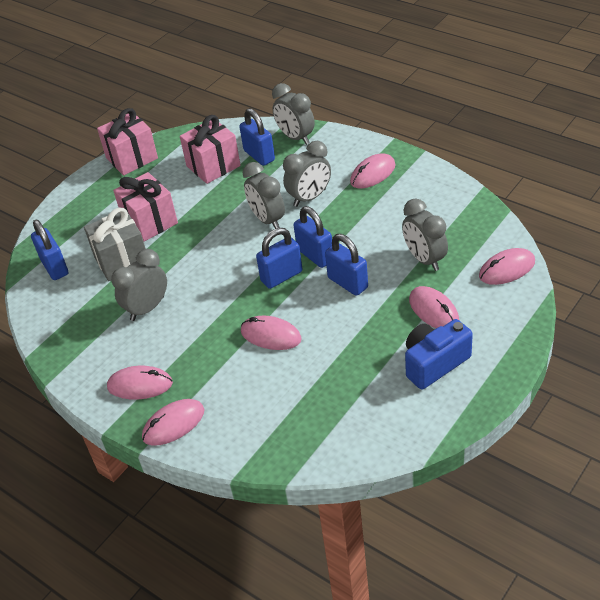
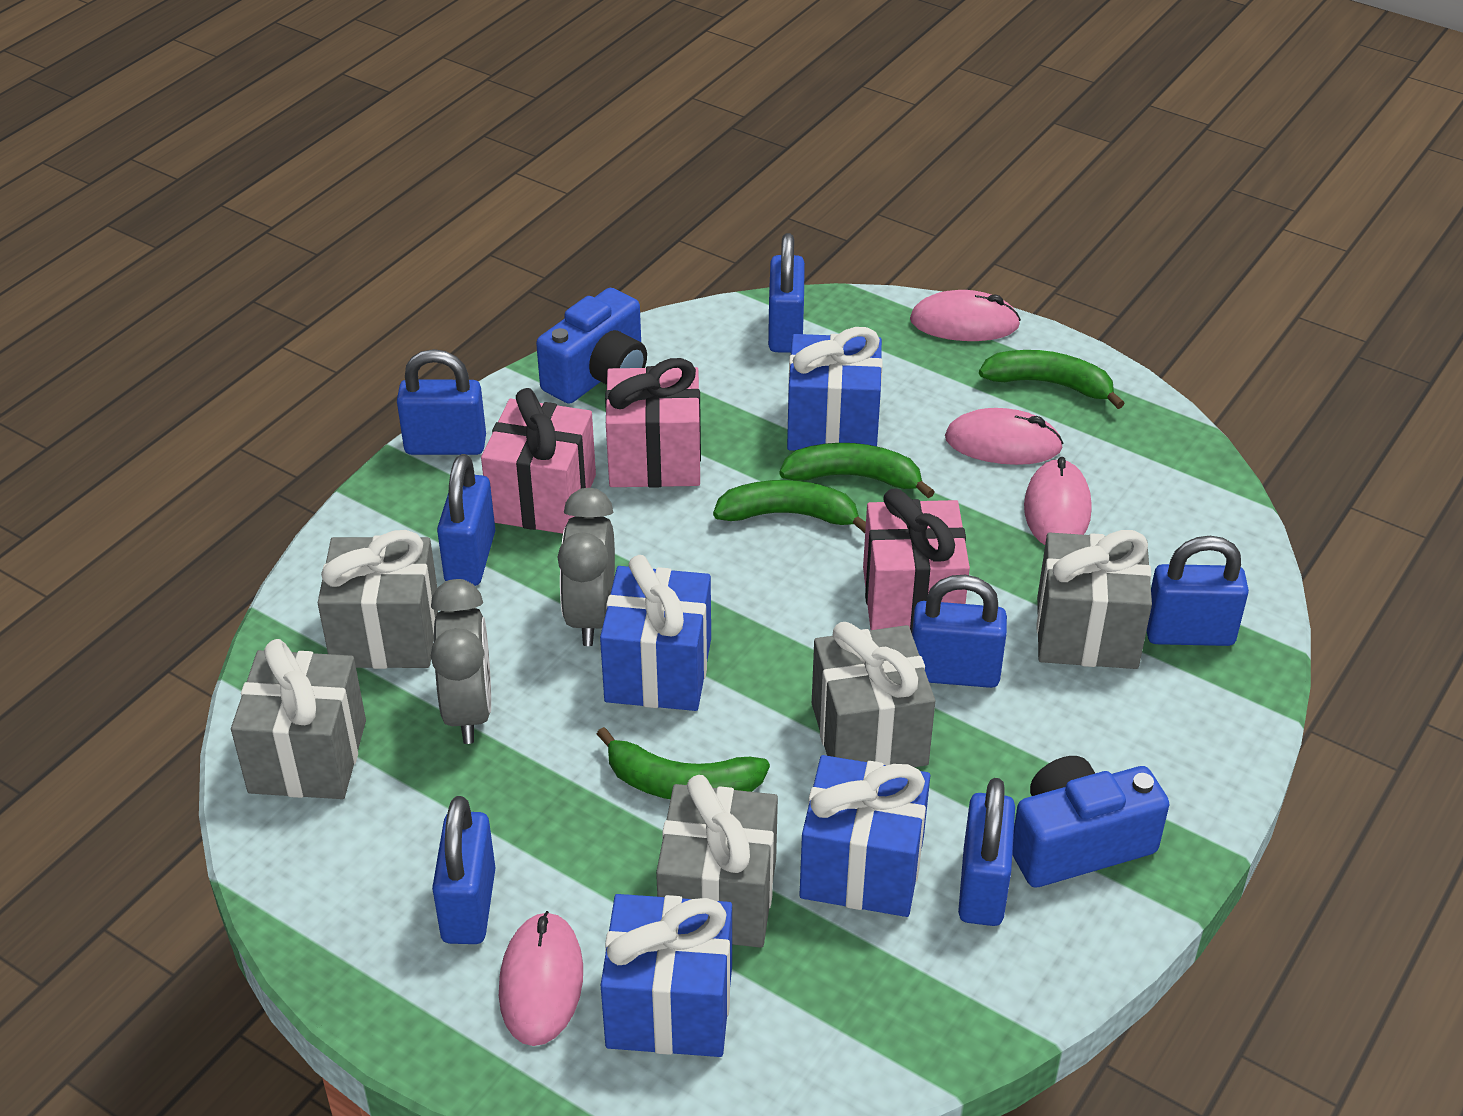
blue camera: 1 -> 2
blue gift: 0 -> 4
blue padlock: 5 -> 7
green banana: 0 -> 4
grey clock: 5 -> 2
grey gift: 1 -> 5
pink mouse: 6 -> 4

